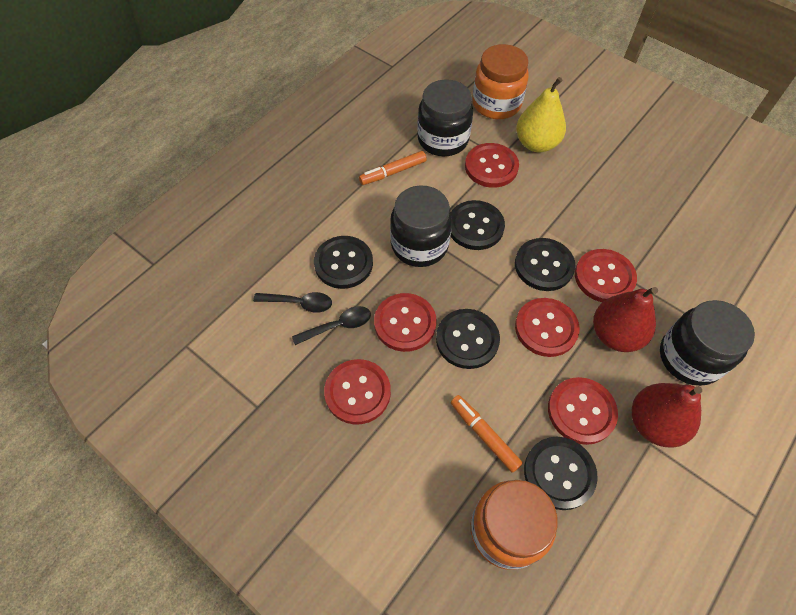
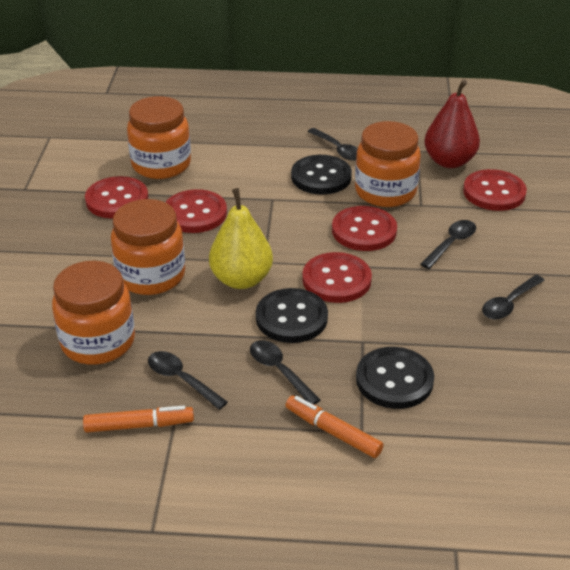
black button: 5 -> 3
black jar: 3 -> 0
black spoon: 2 -> 5
orange jar: 2 -> 4
red button: 6 -> 5
red pear: 2 -> 1

